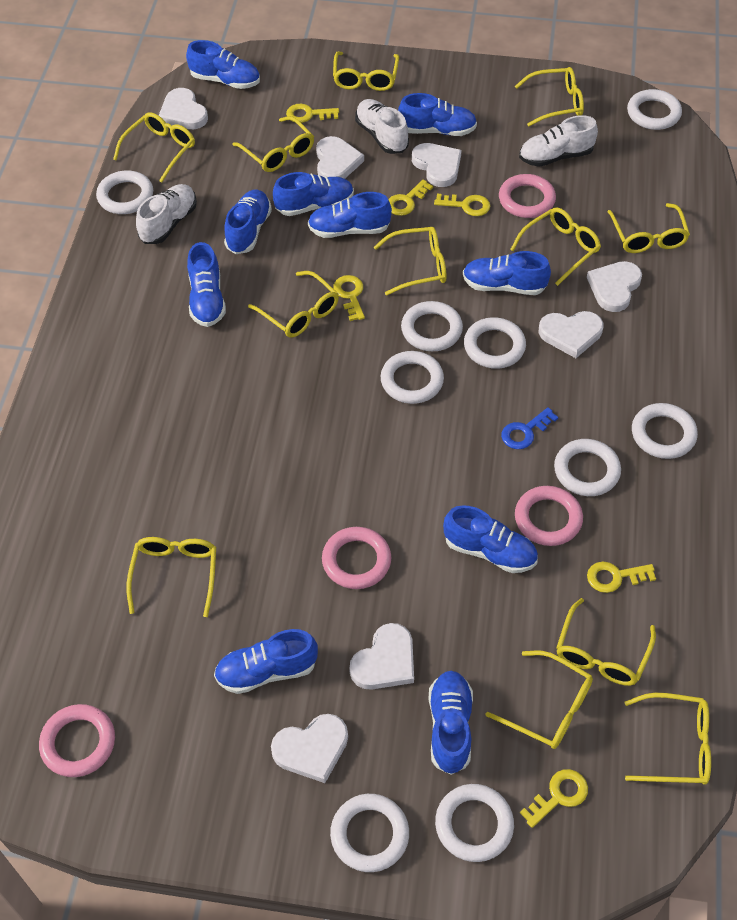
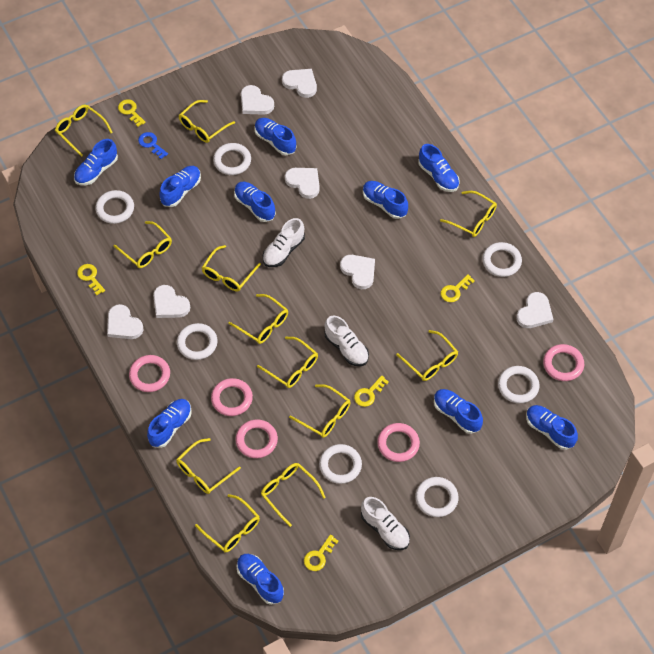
pink ring: 4 -> 5
white ring: 9 -> 7
yellow key: 6 -> 5

